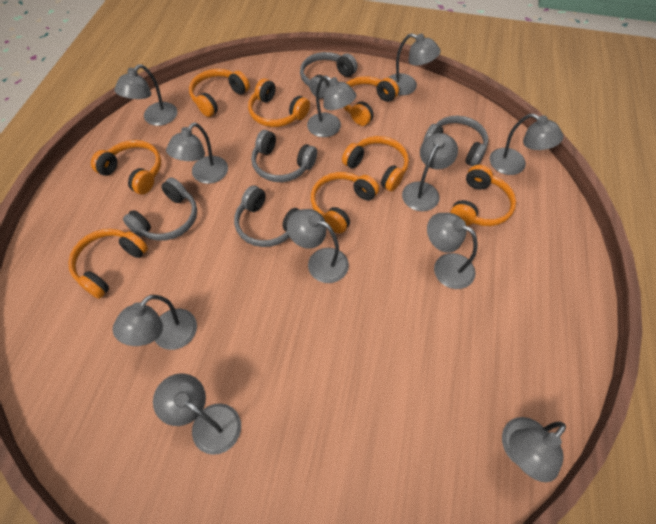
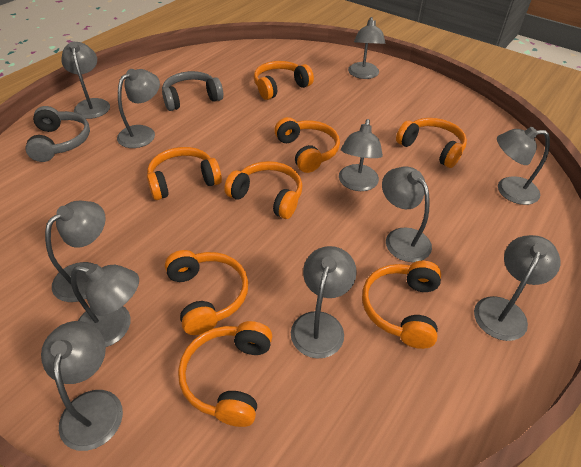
grey headphones: 5 -> 2

